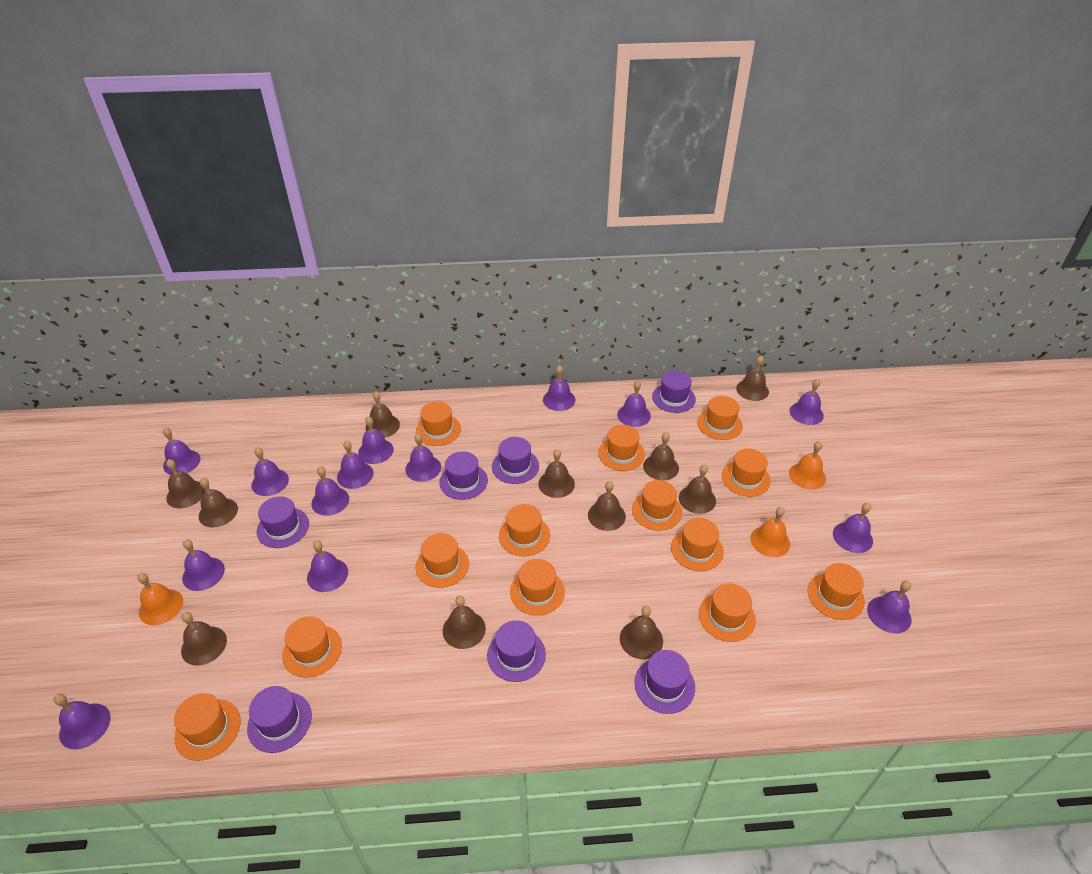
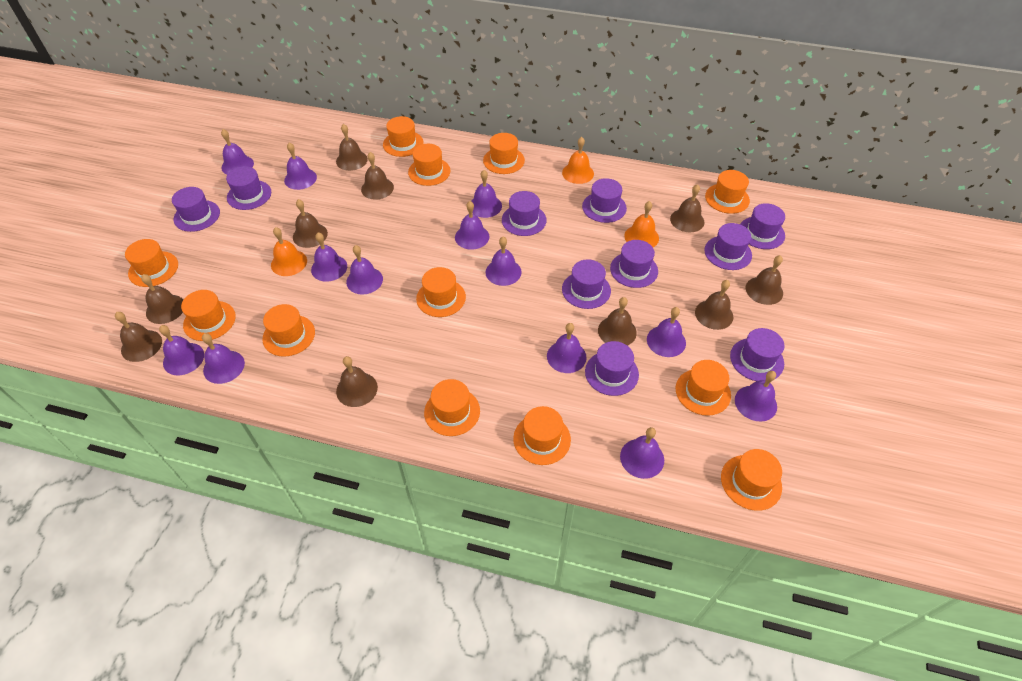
brown bell: 11 -> 10
orange hat: 13 -> 12
purple bell: 14 -> 13
purple hat: 7 -> 10

